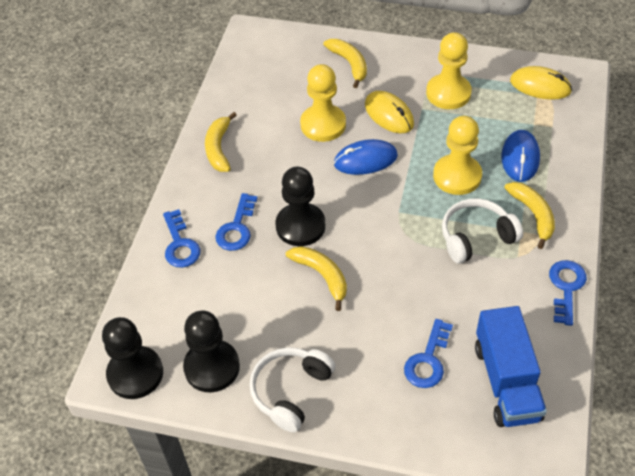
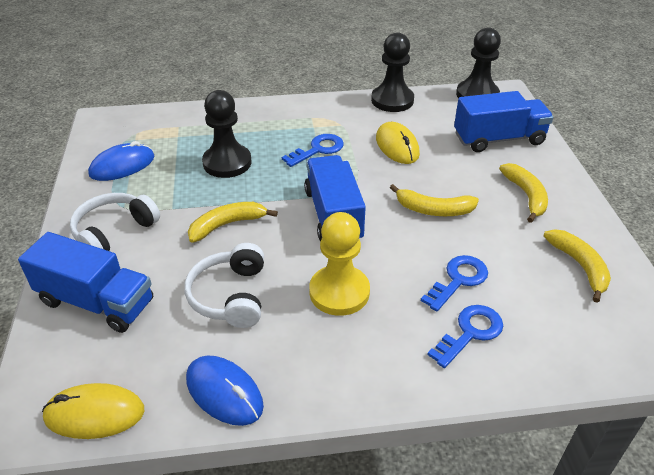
blue key: 4 -> 3
blue truck: 1 -> 3
yellow pawn: 3 -> 1

